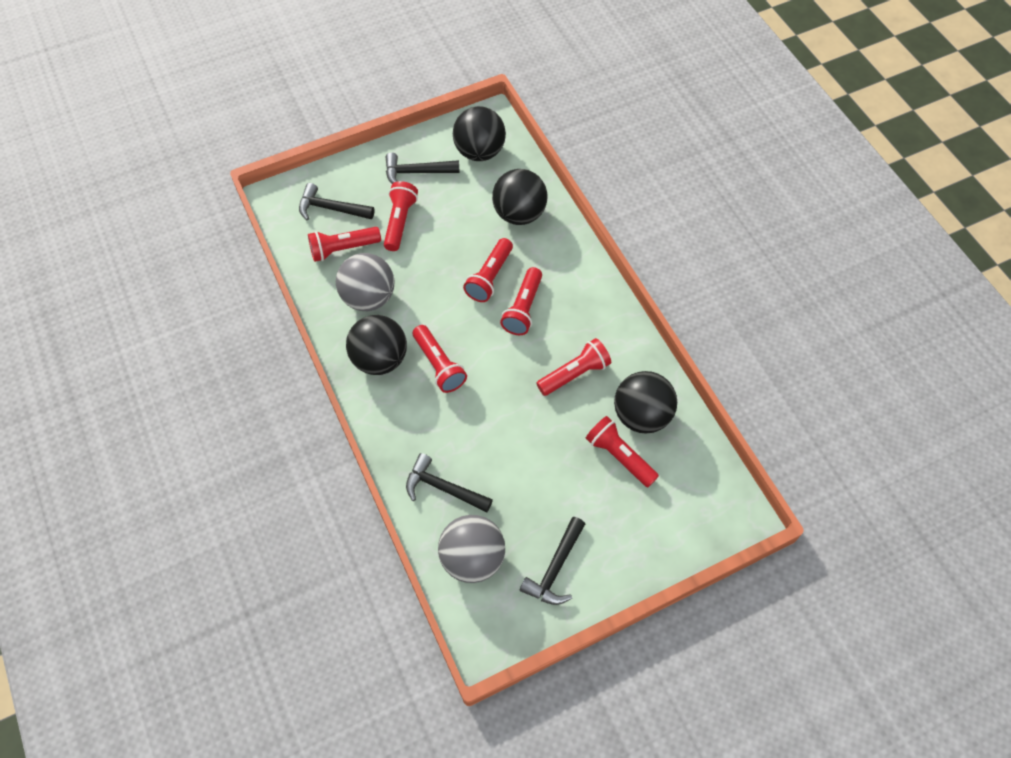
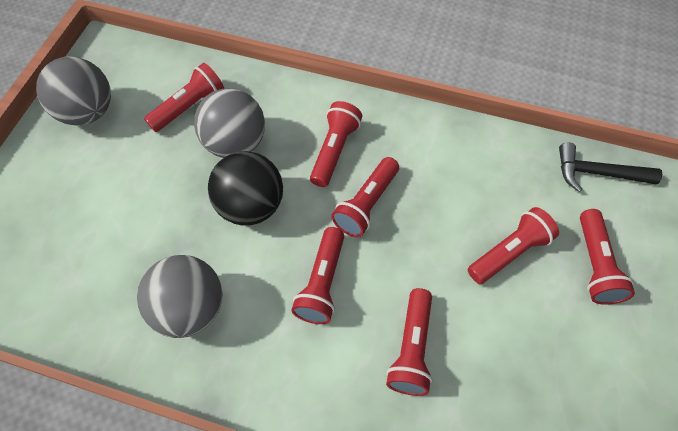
black ball: 4 -> 1
black hammer: 4 -> 1
grey ball: 2 -> 3

